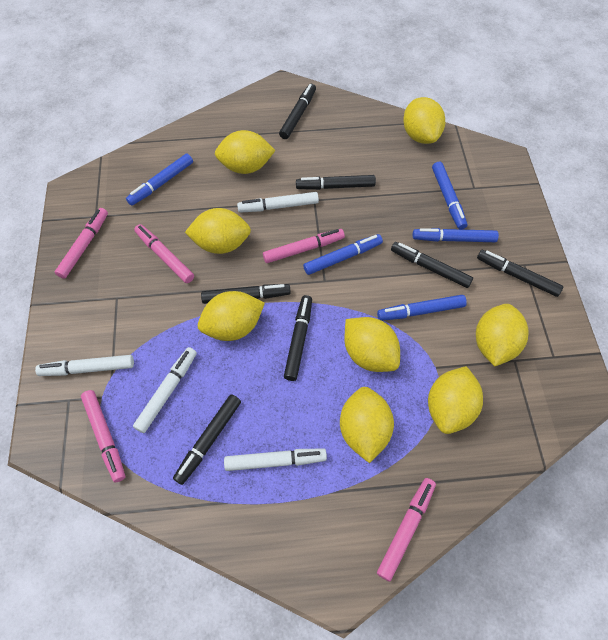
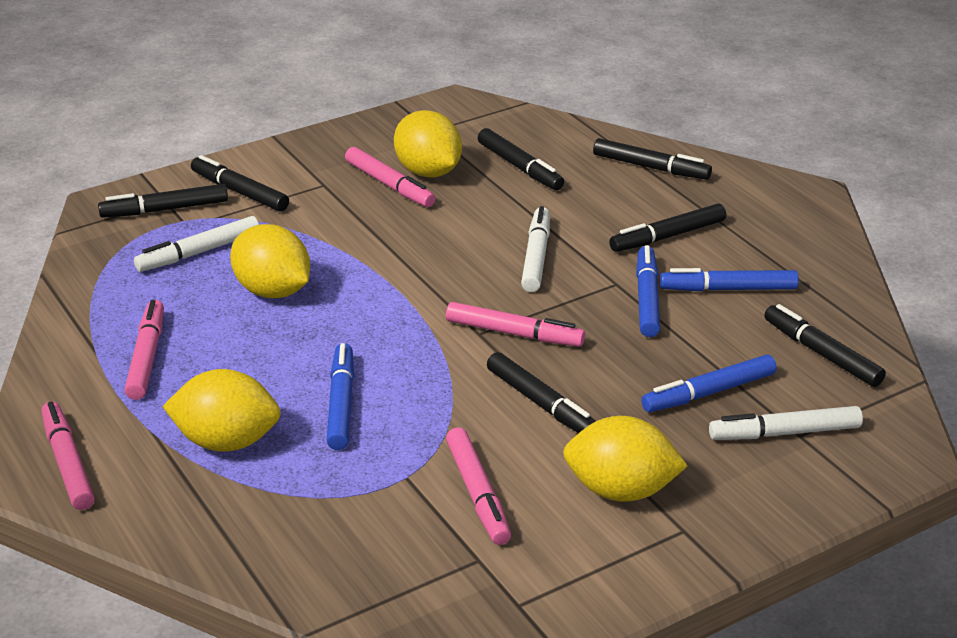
blue marker: 5 -> 4
white marker: 4 -> 3
yellow lemon: 8 -> 4

